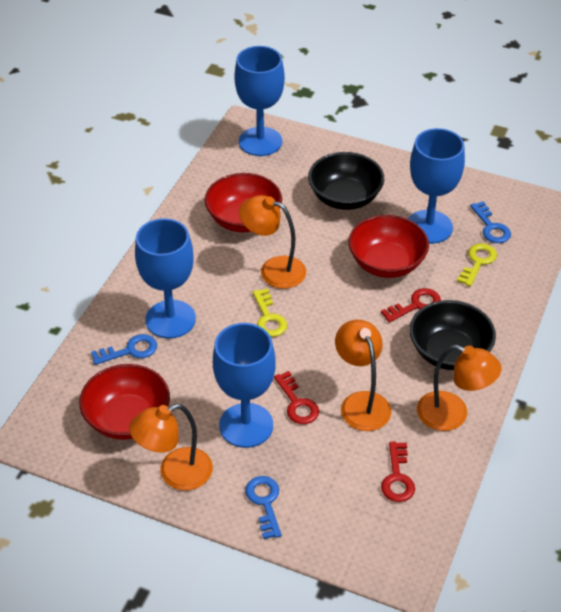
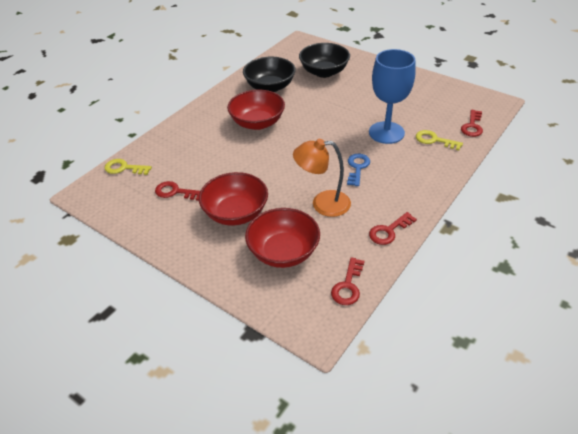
blue goblet: 4 -> 1
blue key: 3 -> 1
orange lamp: 4 -> 1
red key: 3 -> 4

